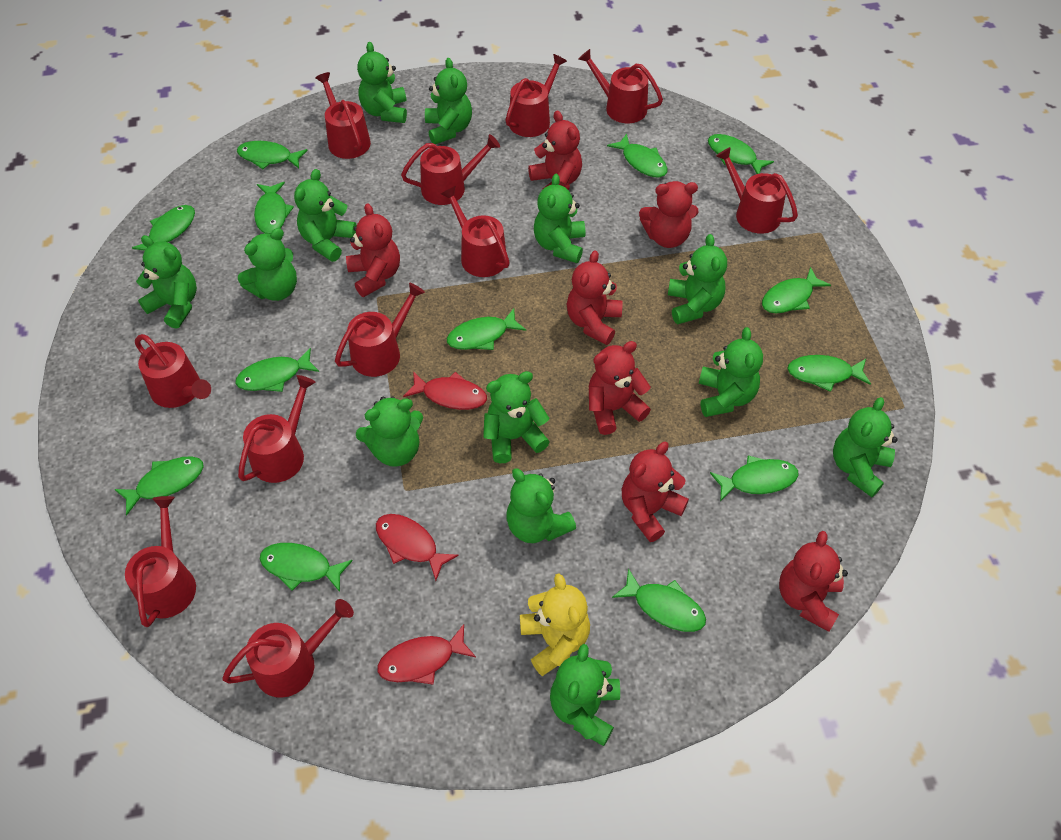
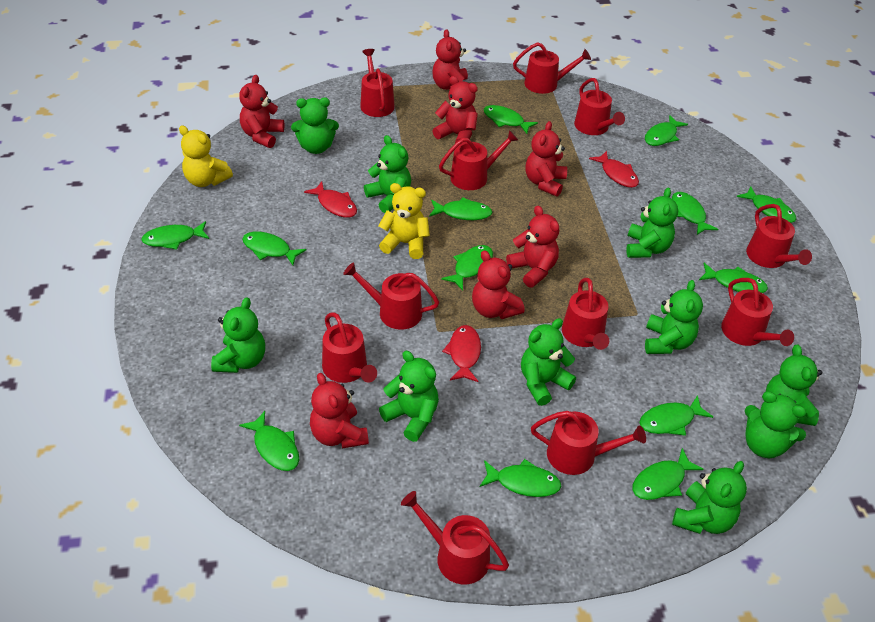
green teddy bear: 13 -> 10
yellow teddy bear: 1 -> 2

